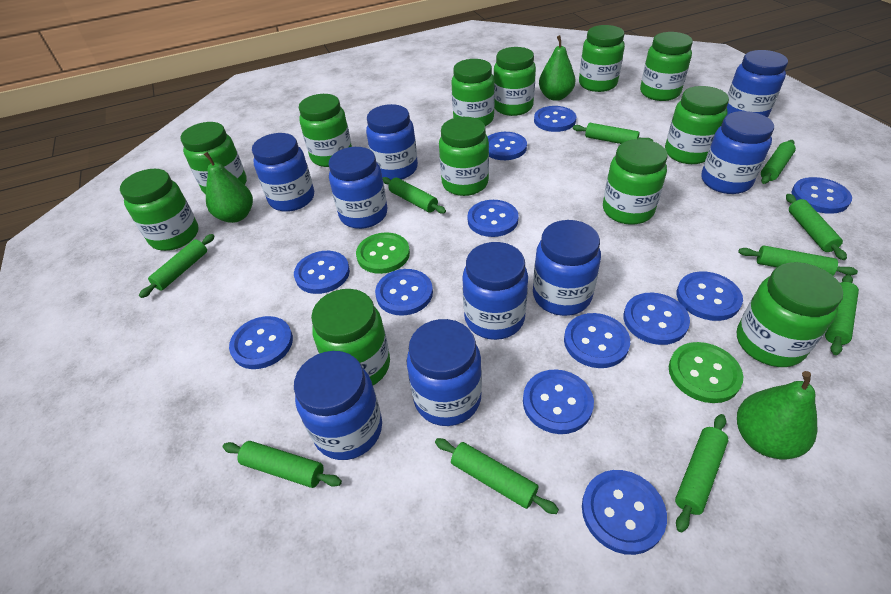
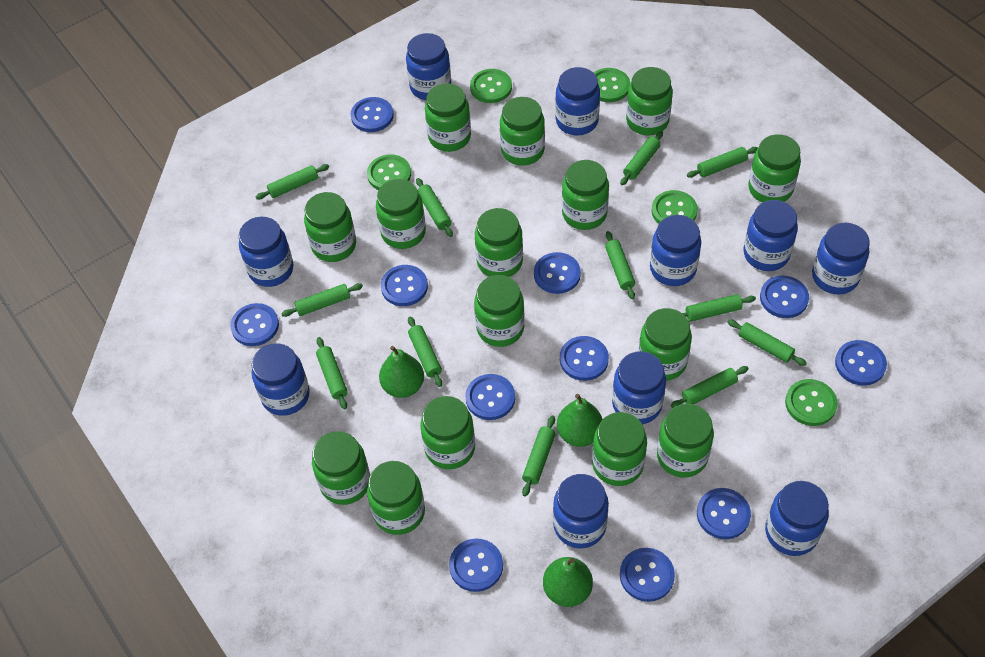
blue button: 12 -> 11
blue jar: 9 -> 10
green button: 2 -> 5
green jar: 12 -> 15
green rolling pin: 10 -> 12

